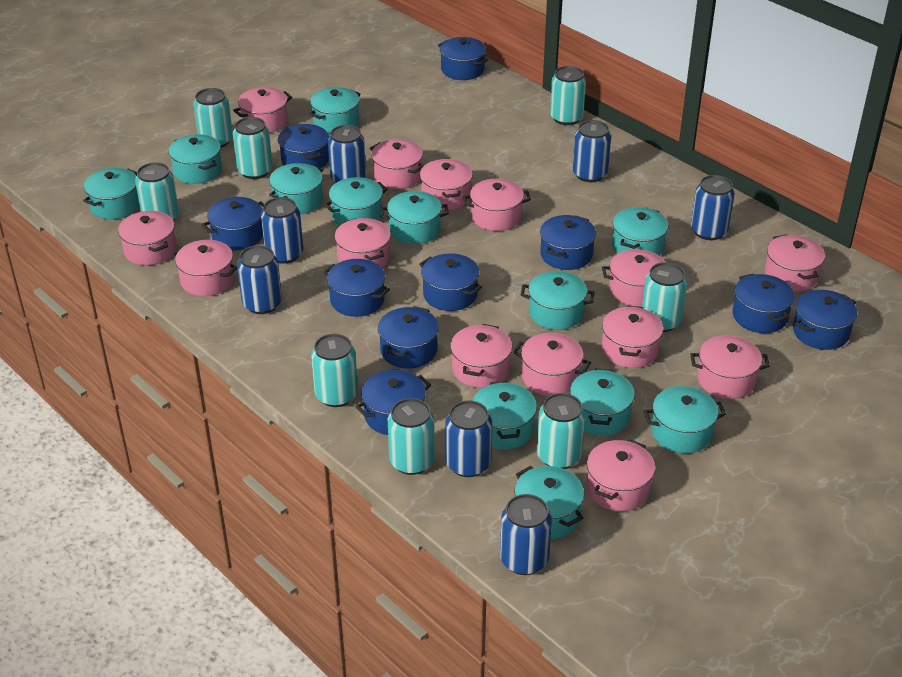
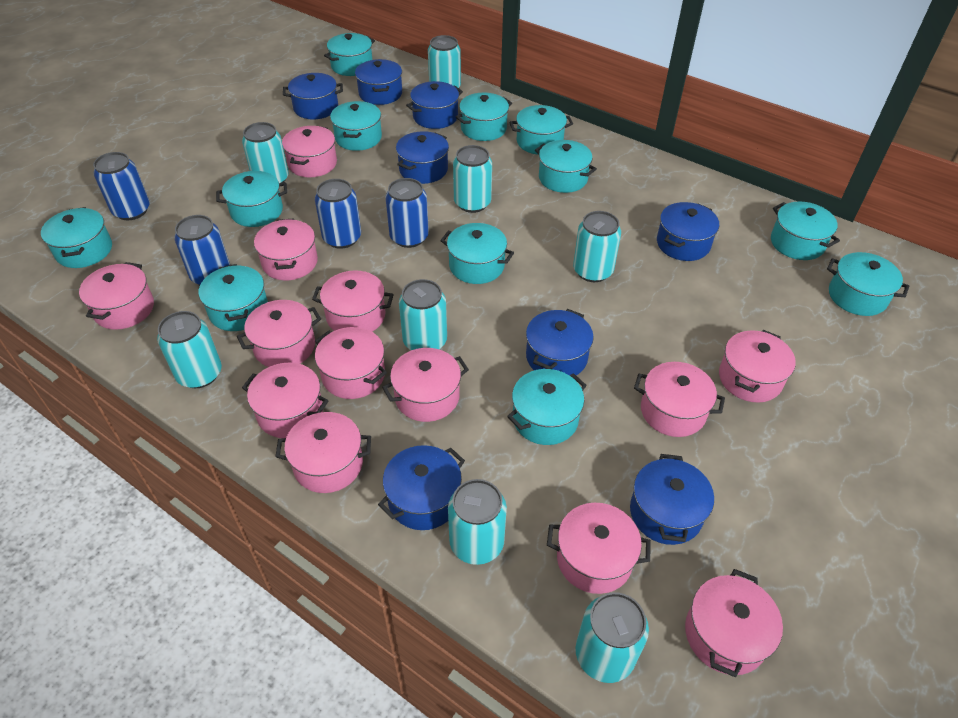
blue can: 7 -> 4
blue pot: 10 -> 8
pink pot: 14 -> 13

